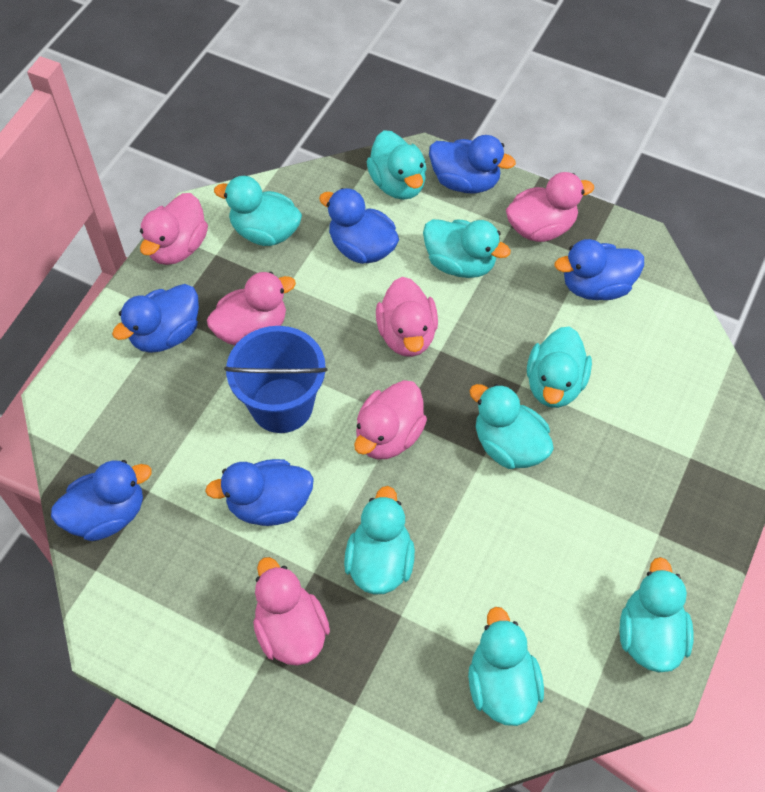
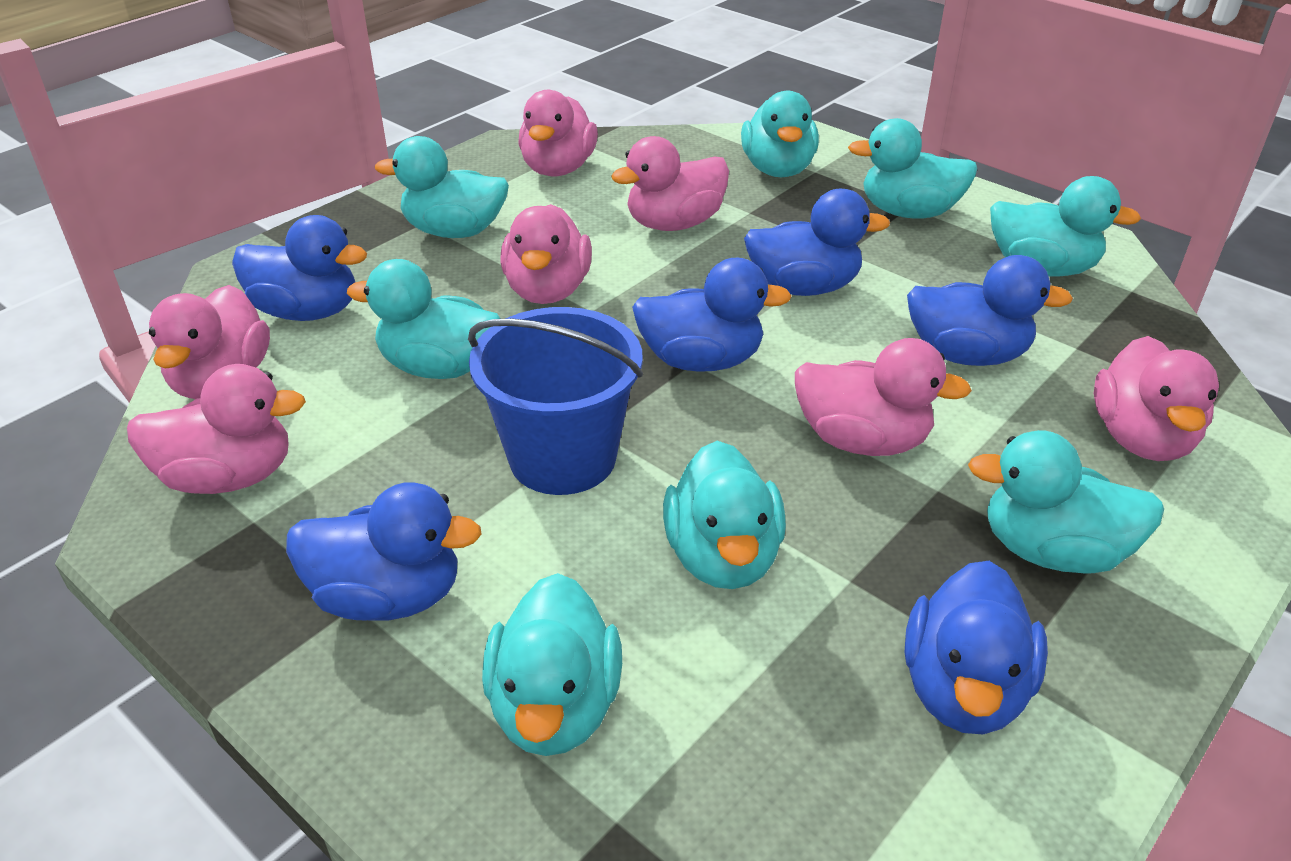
pink duck: 6 -> 7

